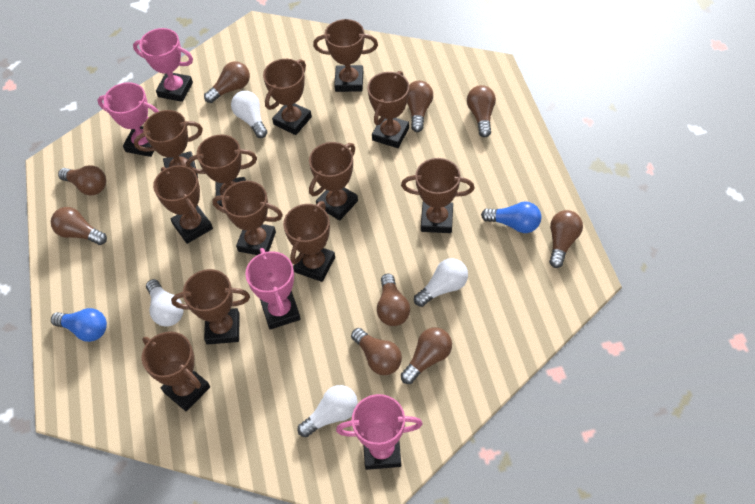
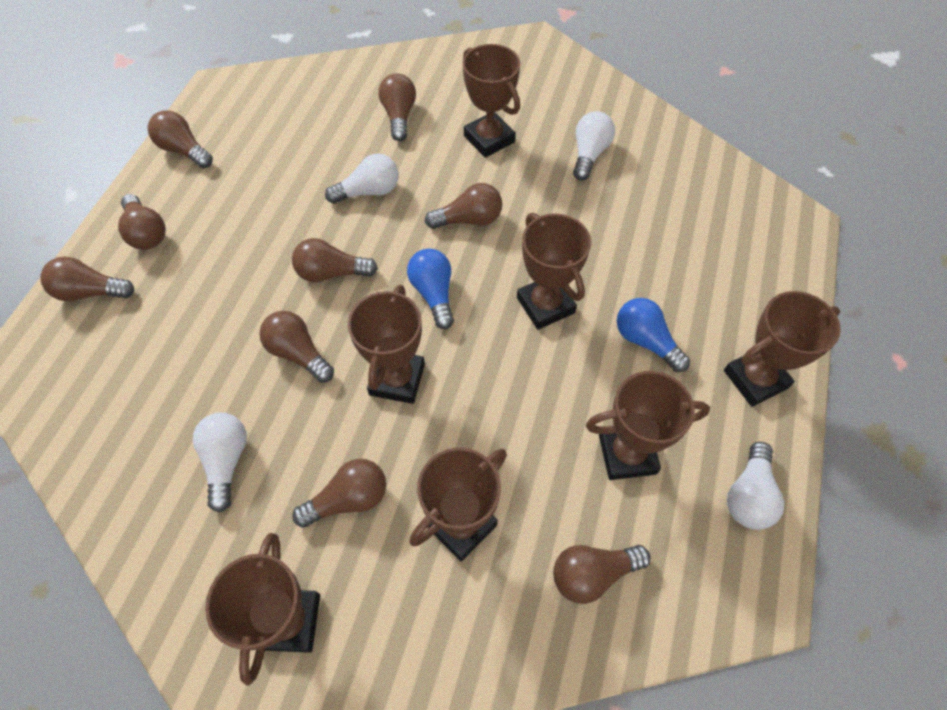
brown trophy: 12 -> 7
pink trophy: 4 -> 0

